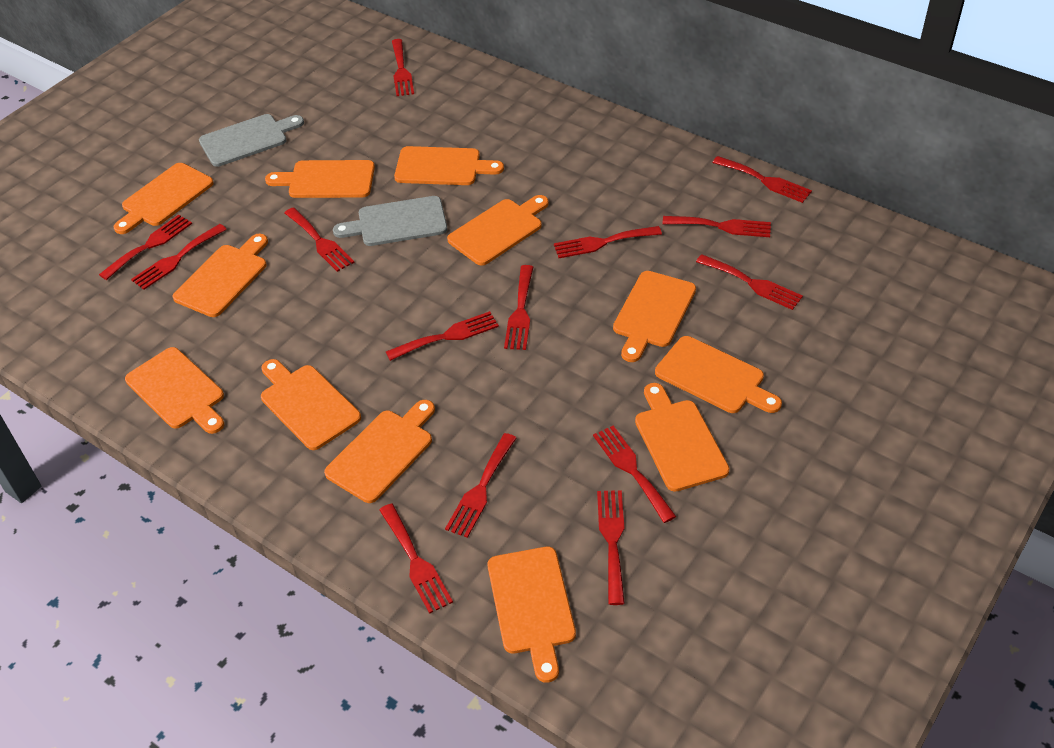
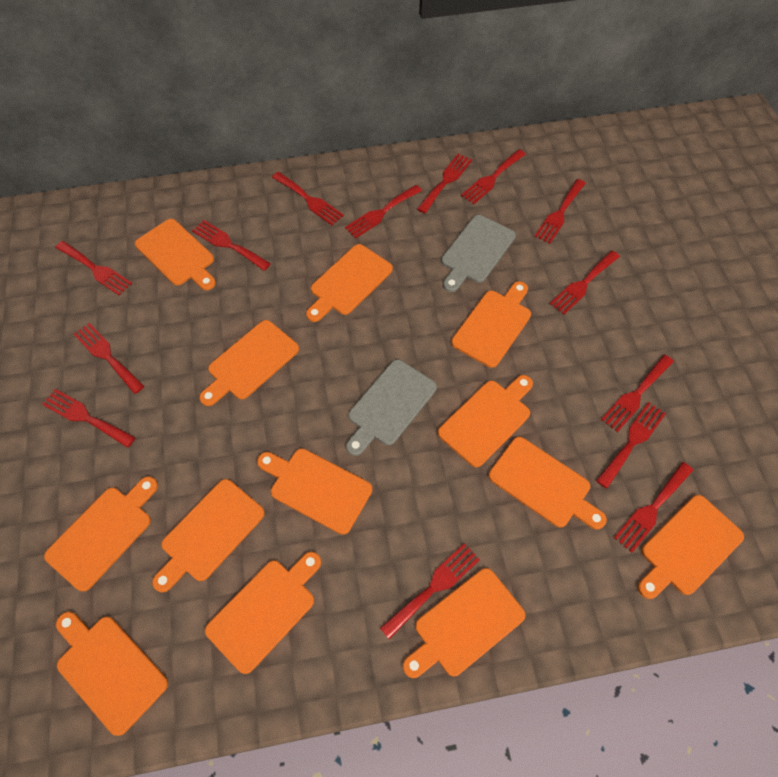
orange cutting board: 12 -> 13

